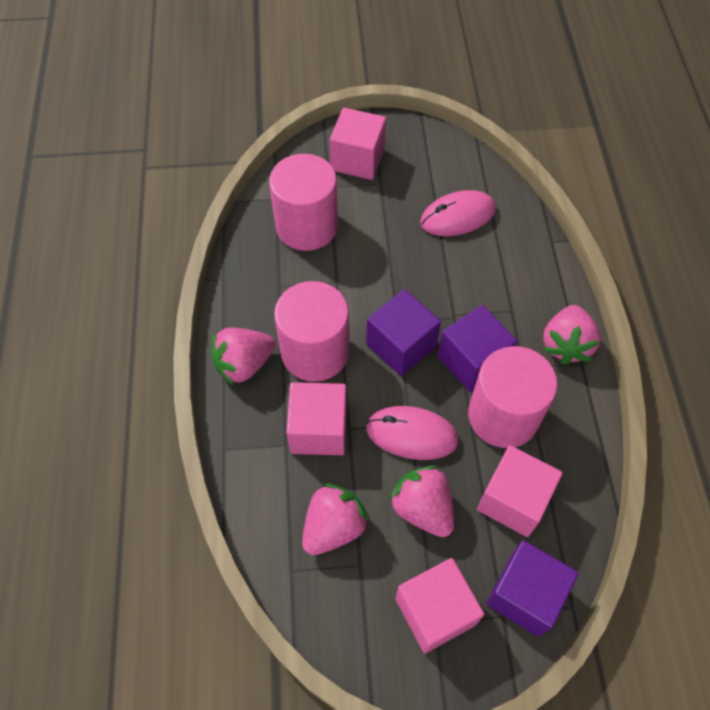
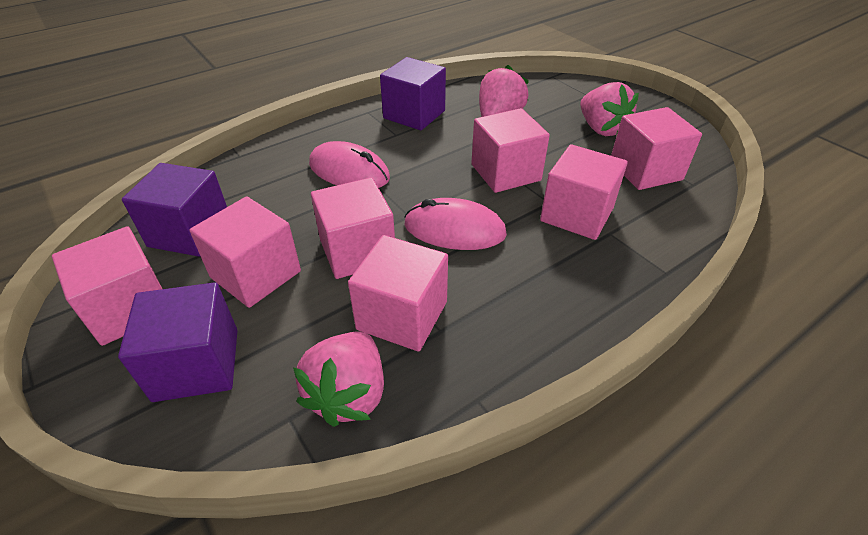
pink cube: 4 -> 7
pink cylinder: 3 -> 0
pink strawberry: 4 -> 3

